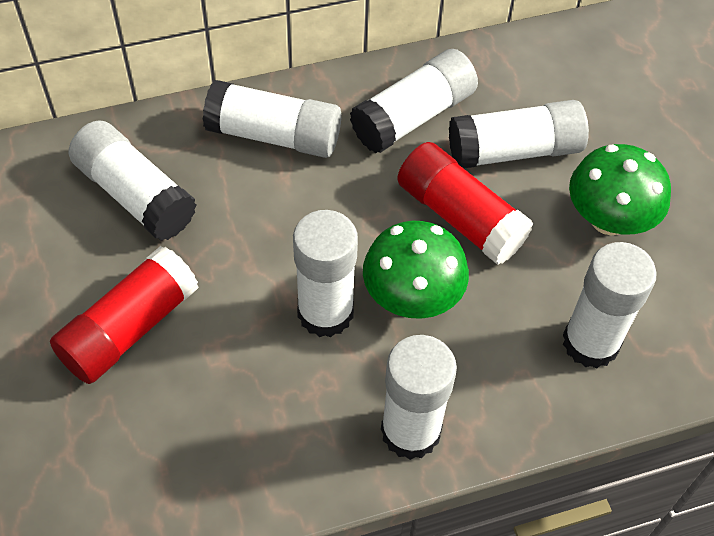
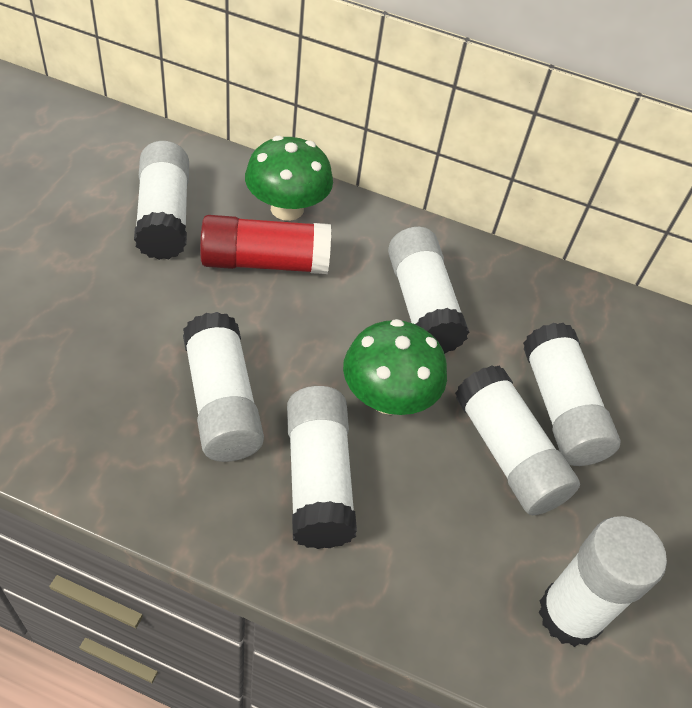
red glue stick: 2 -> 1

